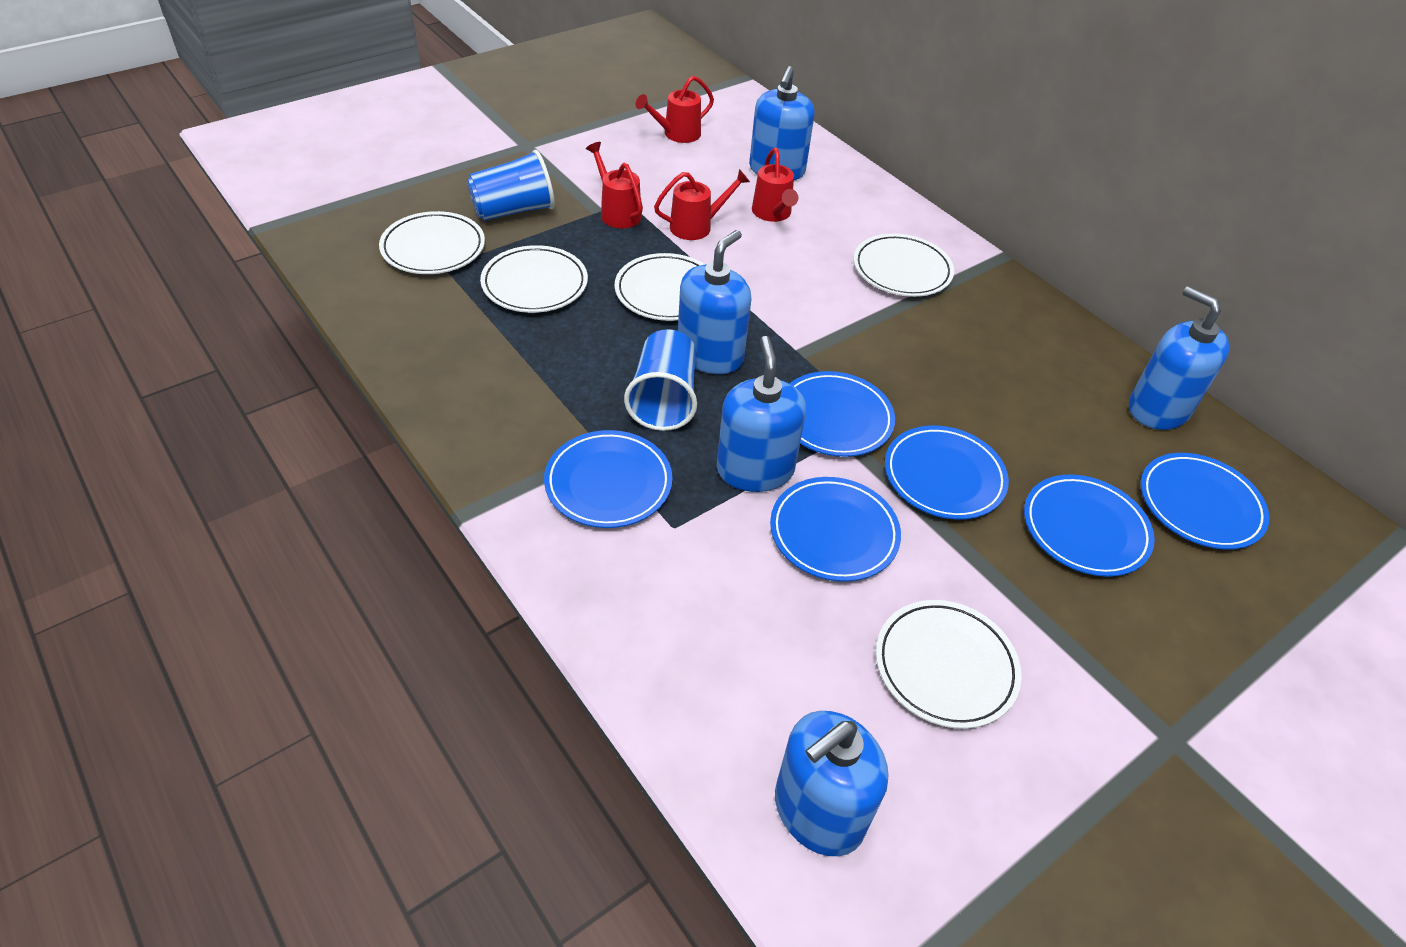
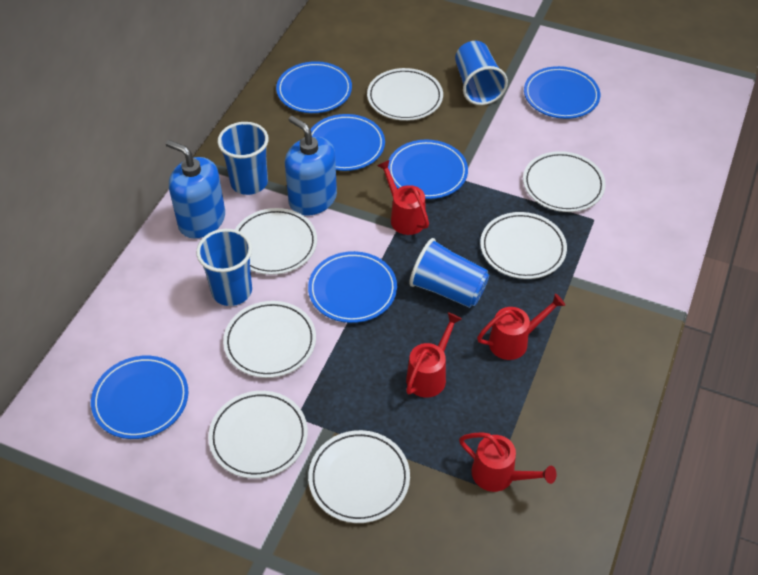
blue cup: 2 -> 4
blue soap dispenser: 5 -> 2
white plate: 5 -> 7

